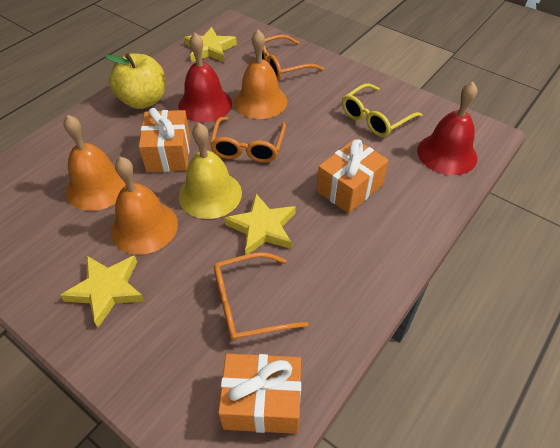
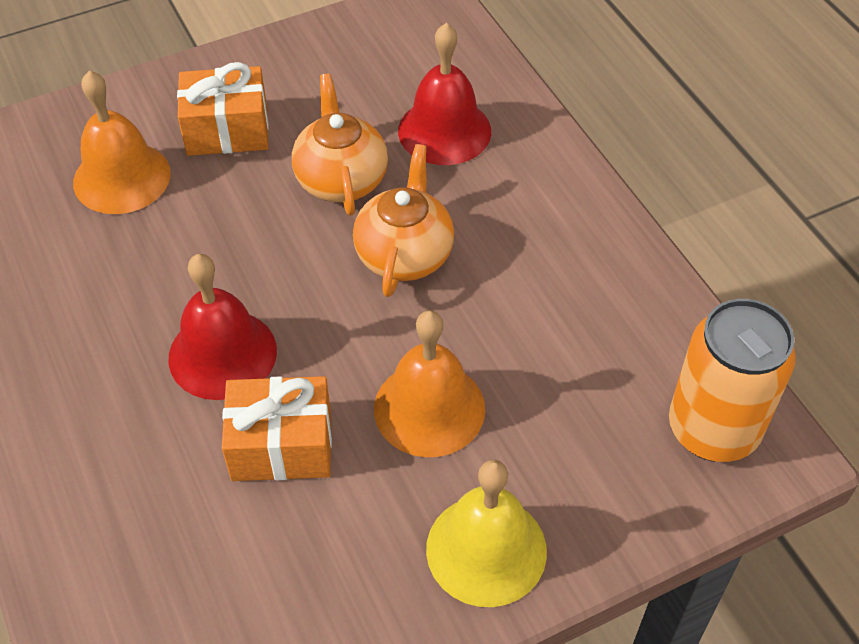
orange bell: 3 -> 2
orange can: 0 -> 1
orange gift: 3 -> 2
orange glasses: 3 -> 0
orange teapot: 0 -> 2
yellow apple: 1 -> 0
yellow glasses: 1 -> 0
yellow star: 3 -> 0

